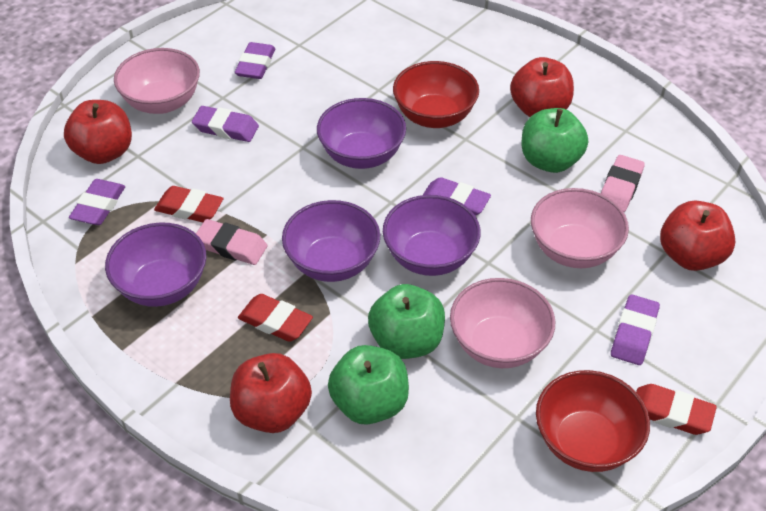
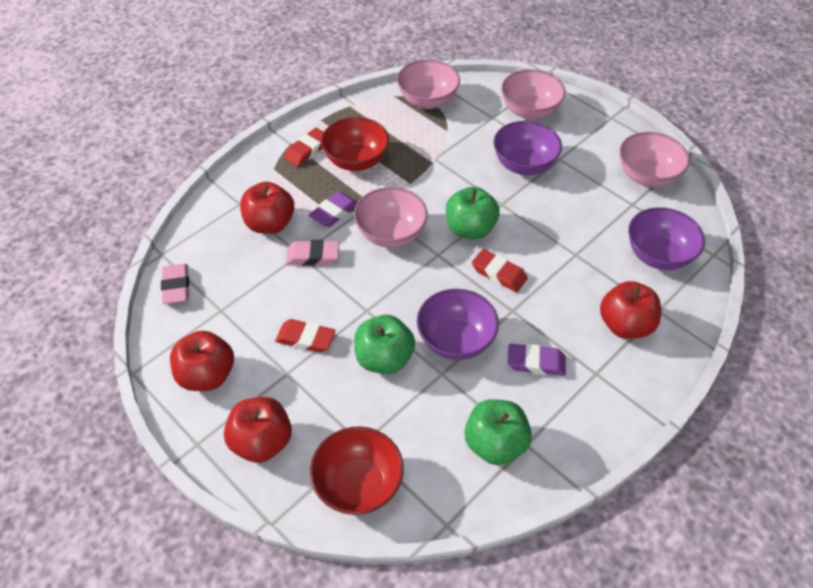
pink bowl: 3 -> 4
purple bowl: 4 -> 3
purple eraser: 5 -> 2

